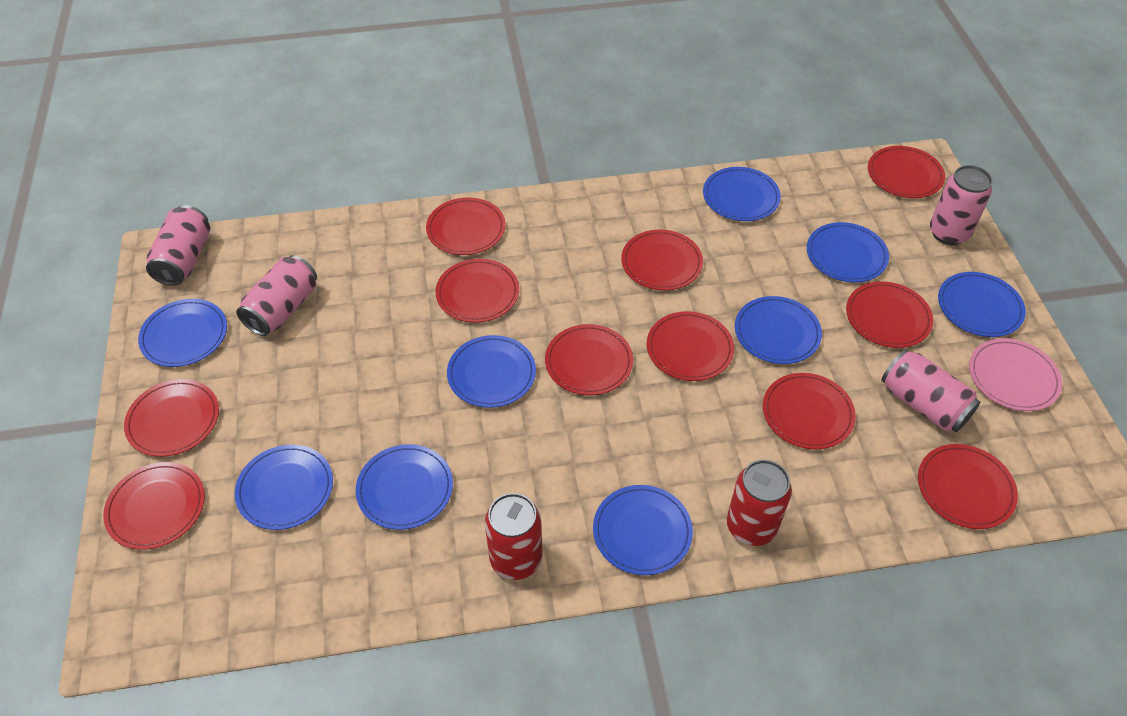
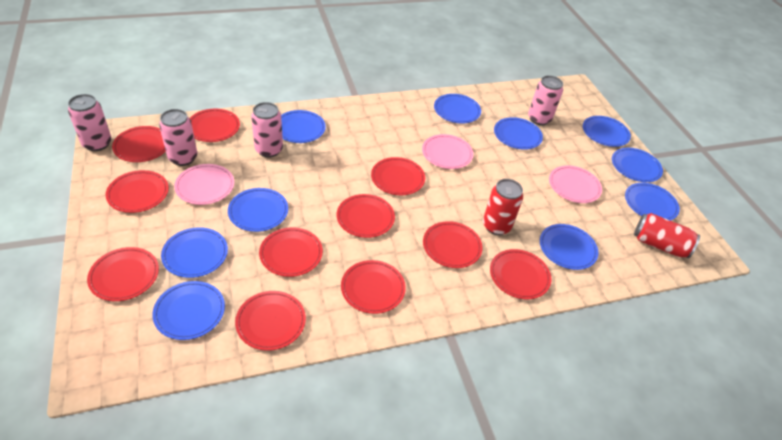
blue plate: 9 -> 10
pink plate: 1 -> 3

